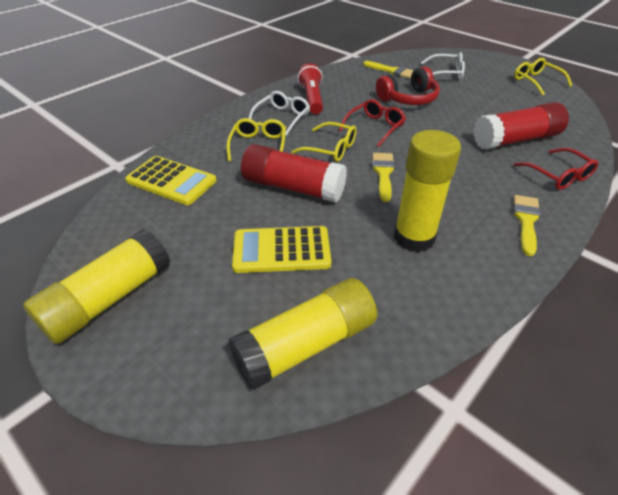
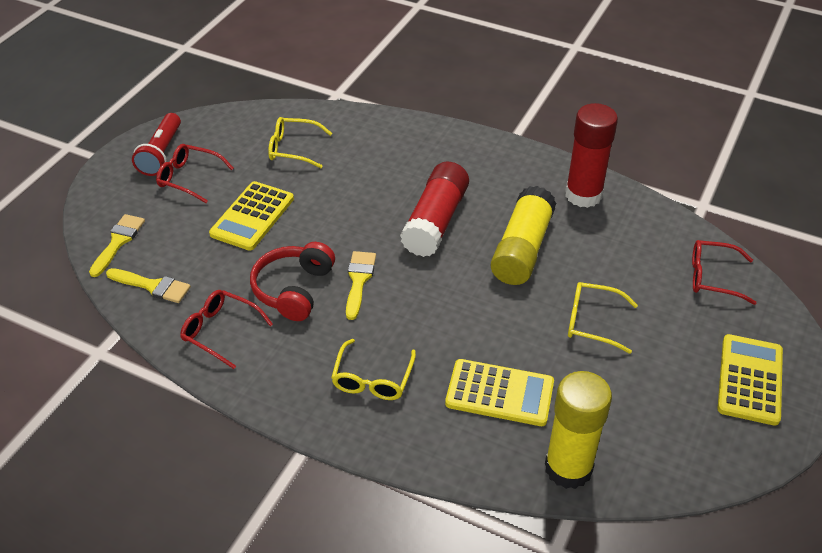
red glasses: 2 -> 3
white glasses: 2 -> 0
yellow calculator: 2 -> 3
yellow glue stick: 3 -> 2

